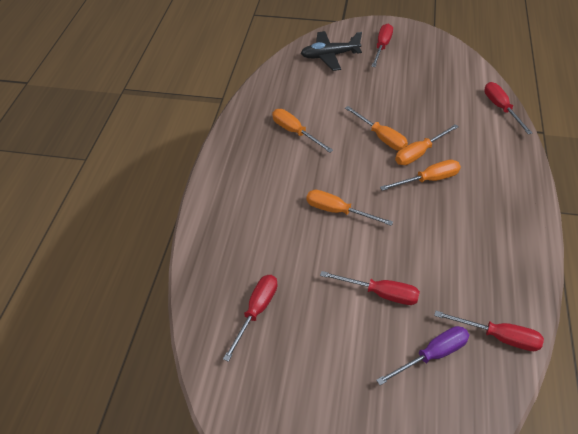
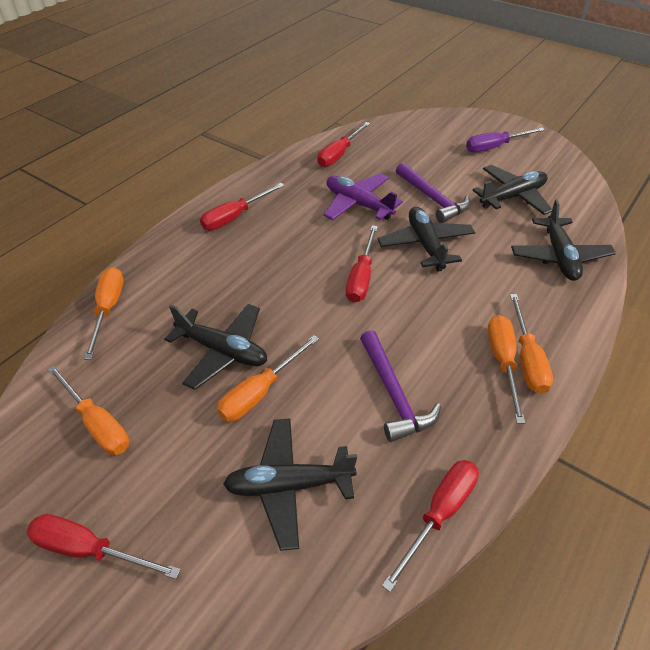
black plane: 1 -> 5
purple hammer: 0 -> 2
purple plane: 0 -> 1

